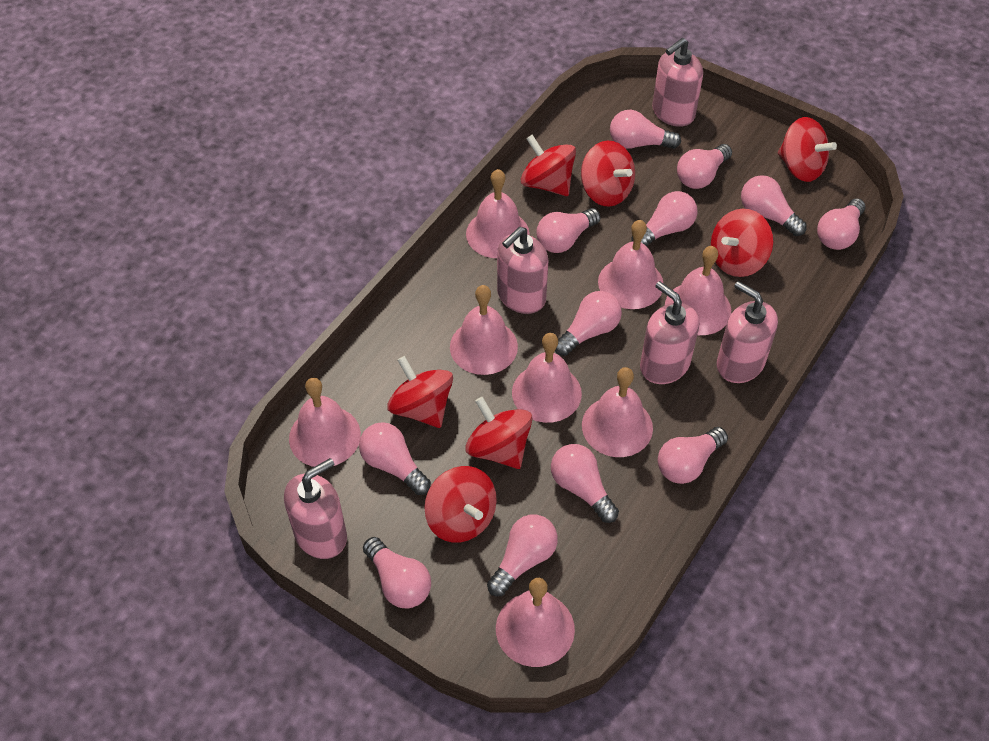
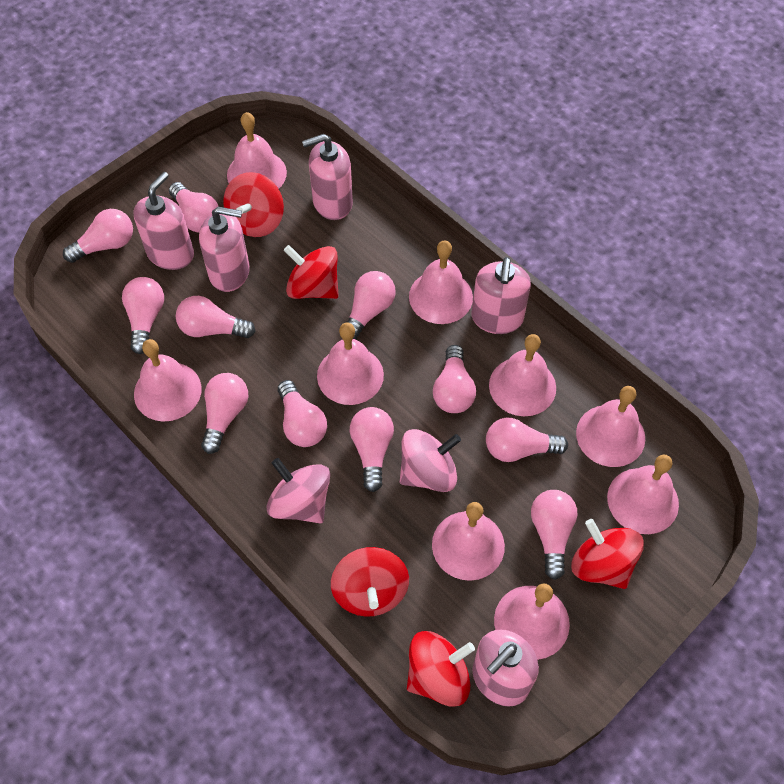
pink bell: 8 -> 9
pink light bulb: 12 -> 11
pink spinning top: 0 -> 2
red spinning top: 7 -> 5

